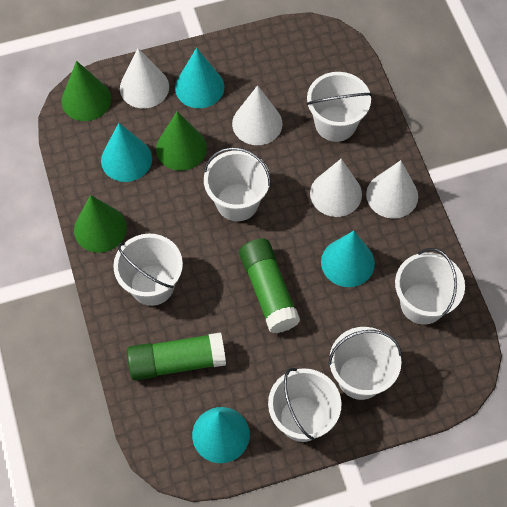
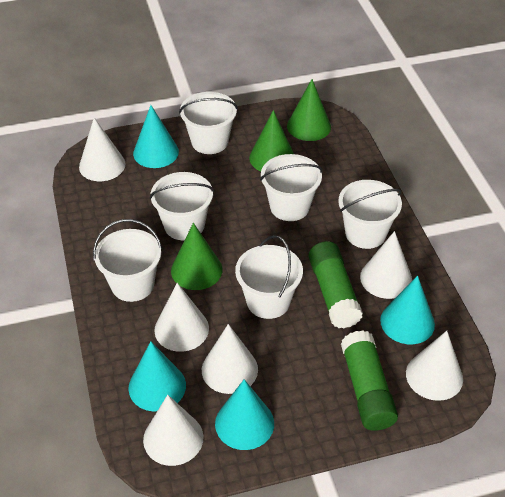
white cone: 4 -> 6

